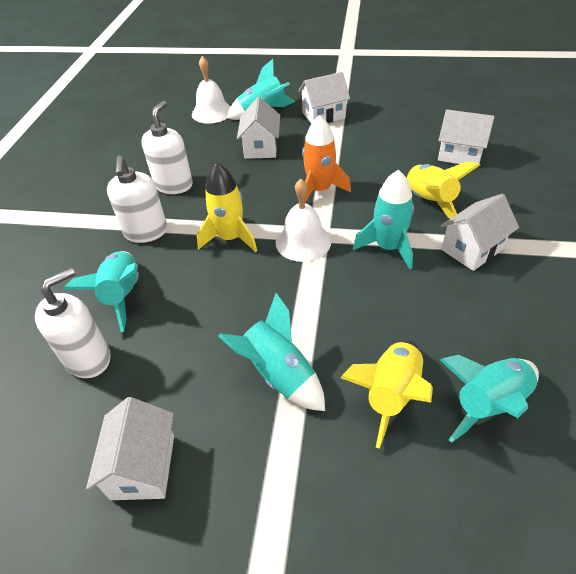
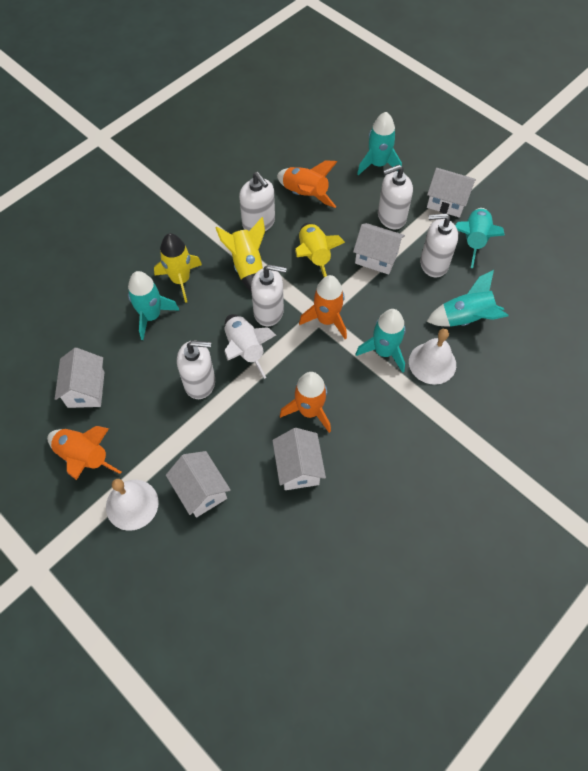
orange rocket: 1 -> 4
white rocket: 0 -> 1
white soap dispenser: 3 -> 5

